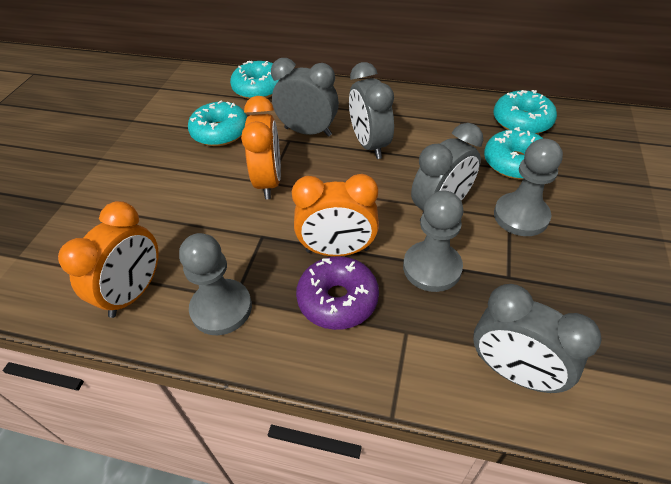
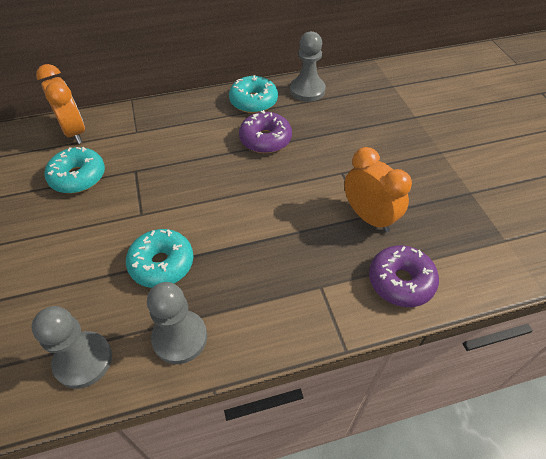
grey clock: 4 -> 0
orange clock: 3 -> 2
purple donut: 1 -> 2
turquoise donut: 4 -> 3

